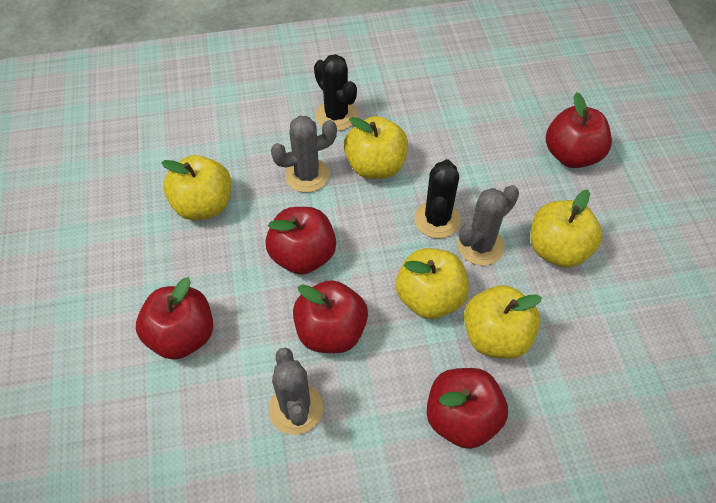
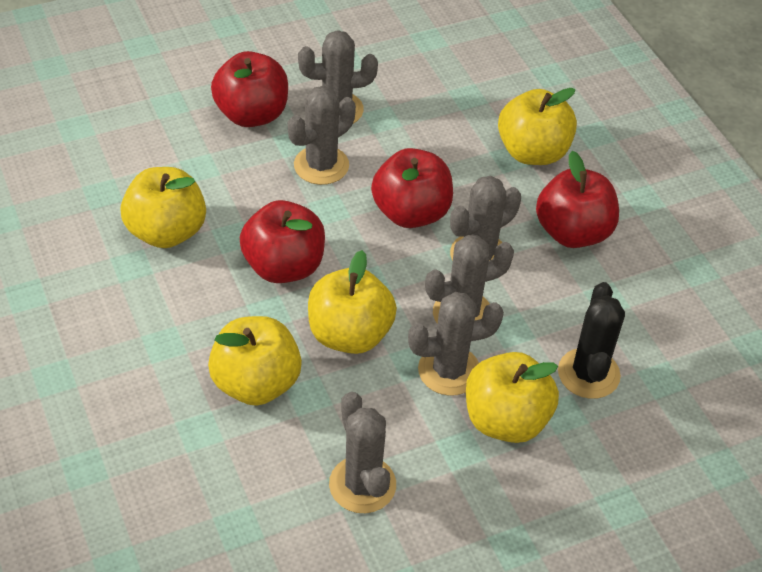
black cactus: 2 -> 1
grey cactus: 3 -> 6
red apple: 5 -> 4

